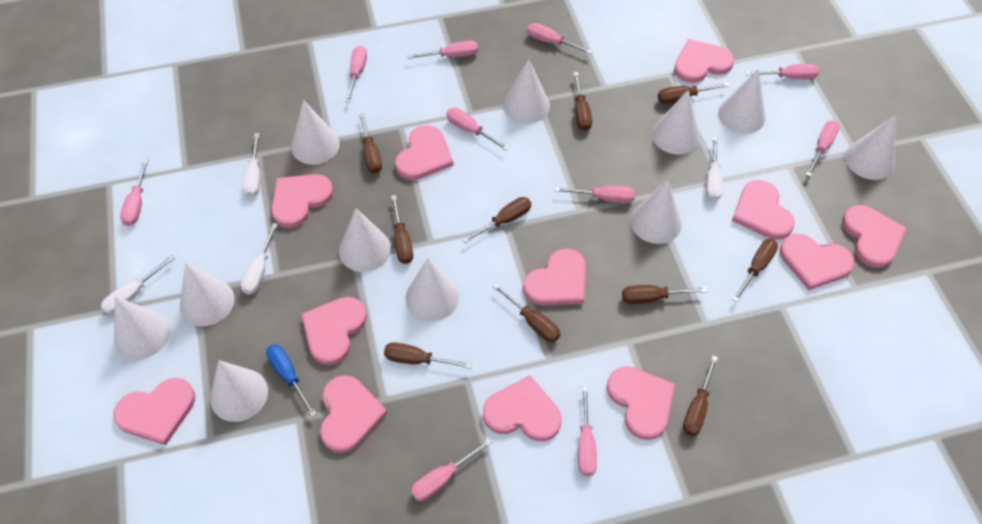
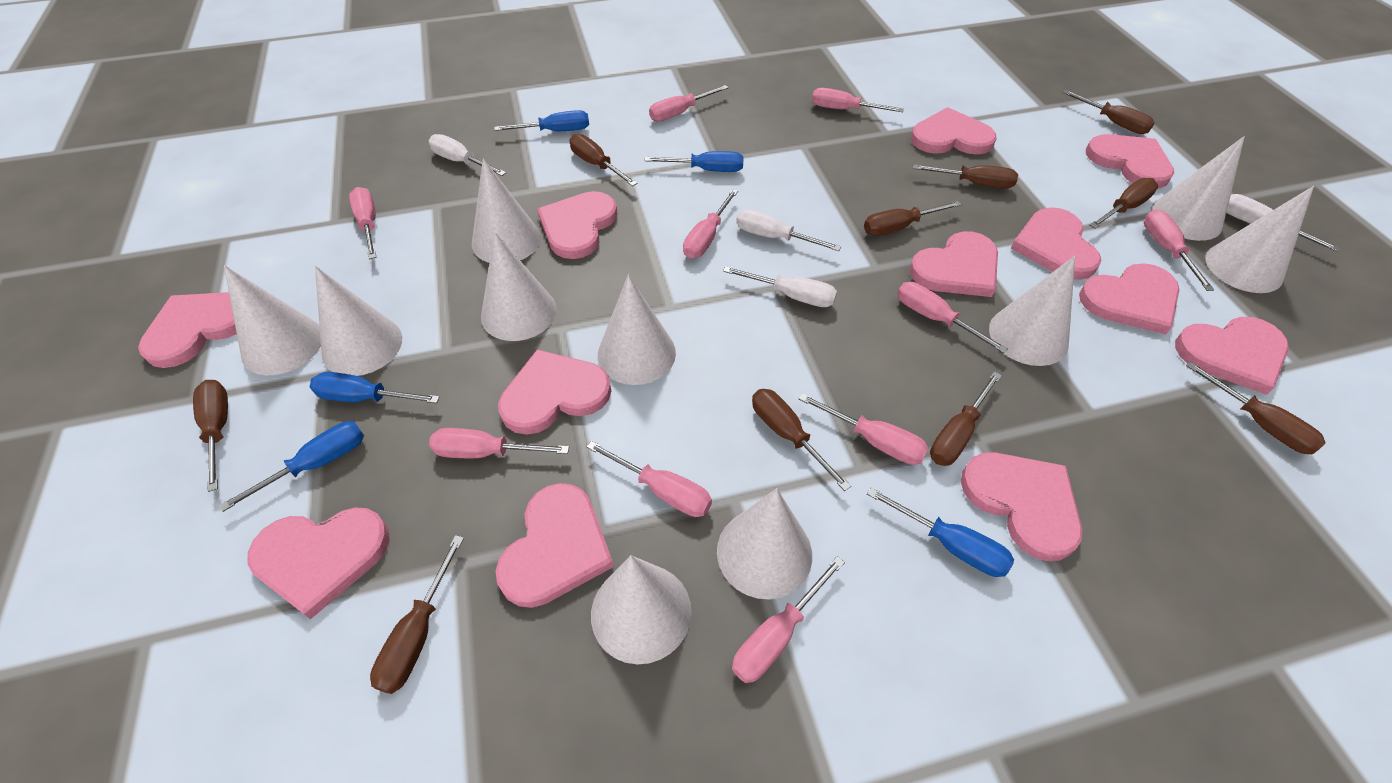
blue screwdriver: 1 -> 5
white cone: 11 -> 10

